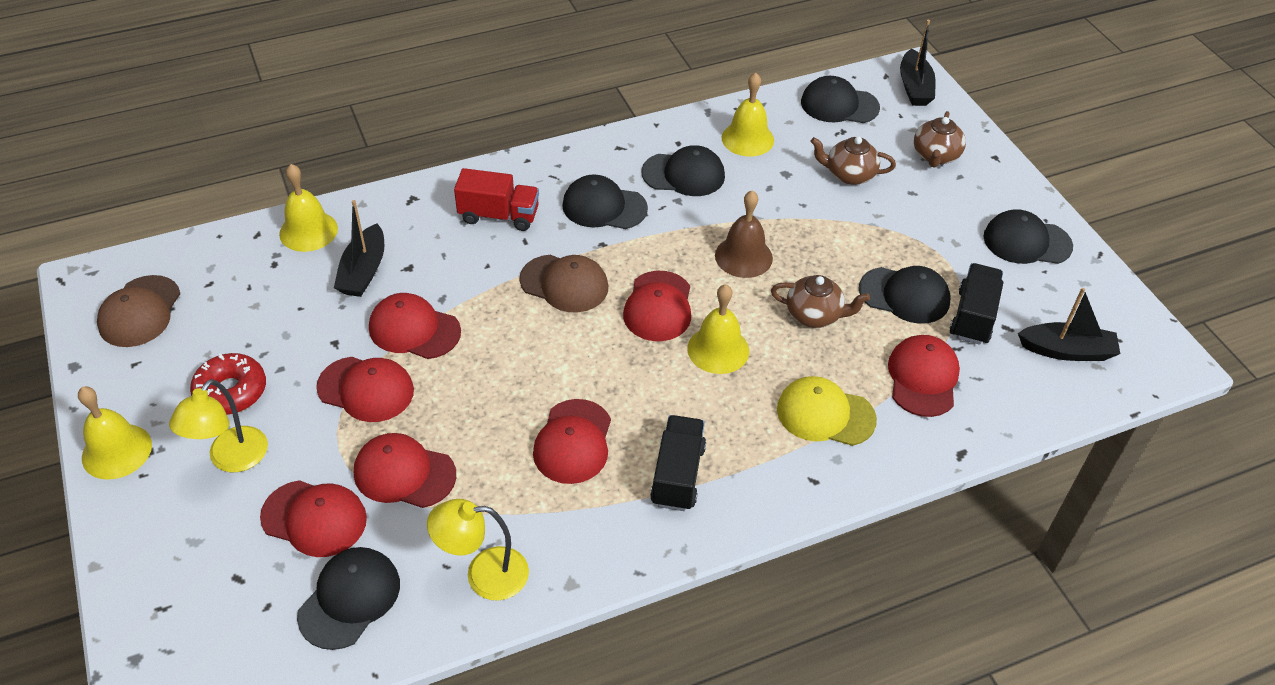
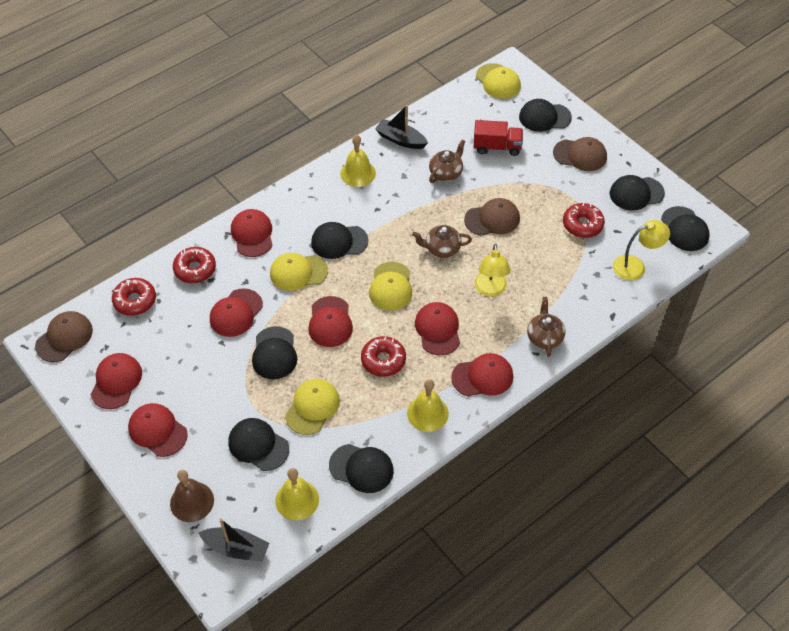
black boat: 3 -> 2
black cap: 6 -> 7
black truck: 2 -> 0
brown cap: 2 -> 3
red donut: 1 -> 4
yellow bell: 4 -> 3
yellow cap: 1 -> 4

